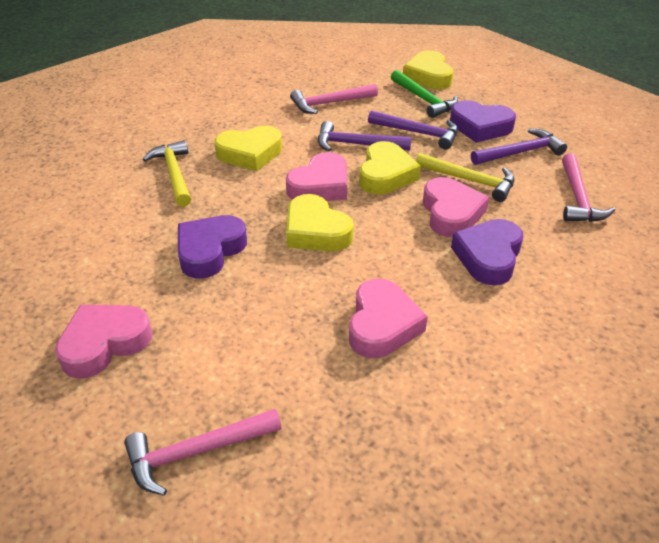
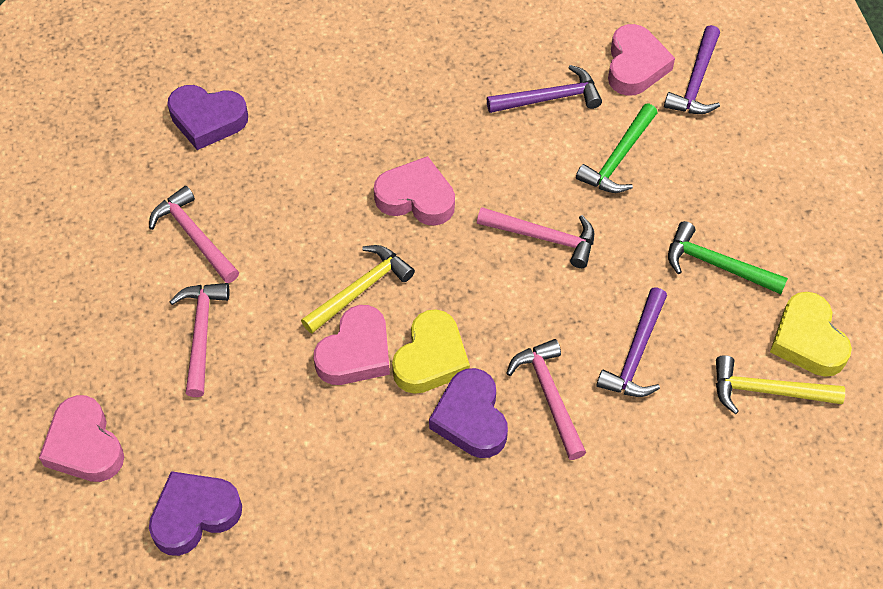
green hammer: 1 -> 2
pink hammer: 3 -> 4
yellow heart: 4 -> 2

